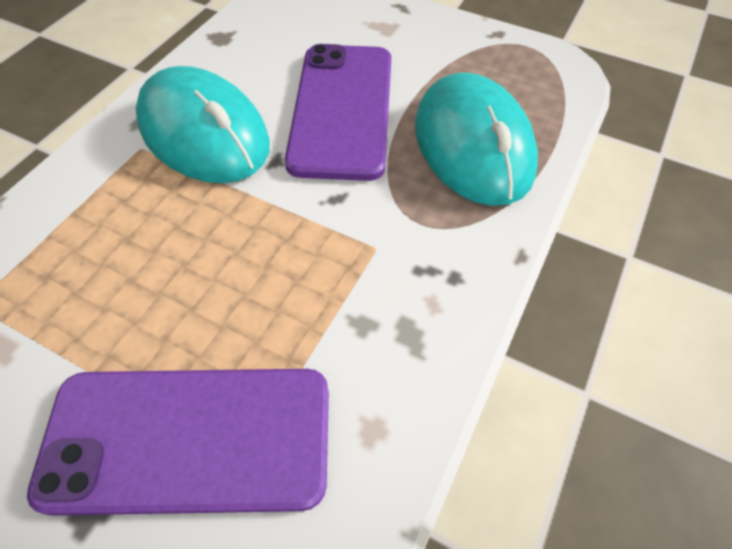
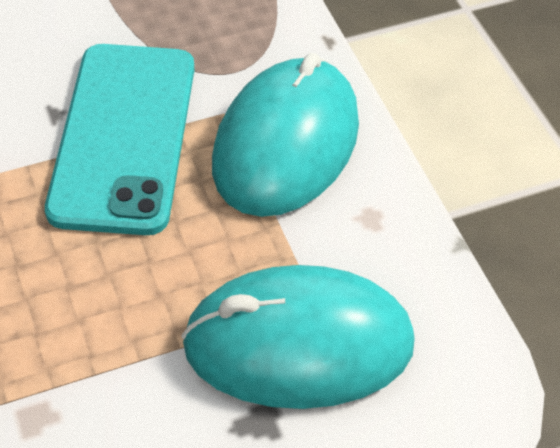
purple phone: 2 -> 0
turquoise phone: 0 -> 1

